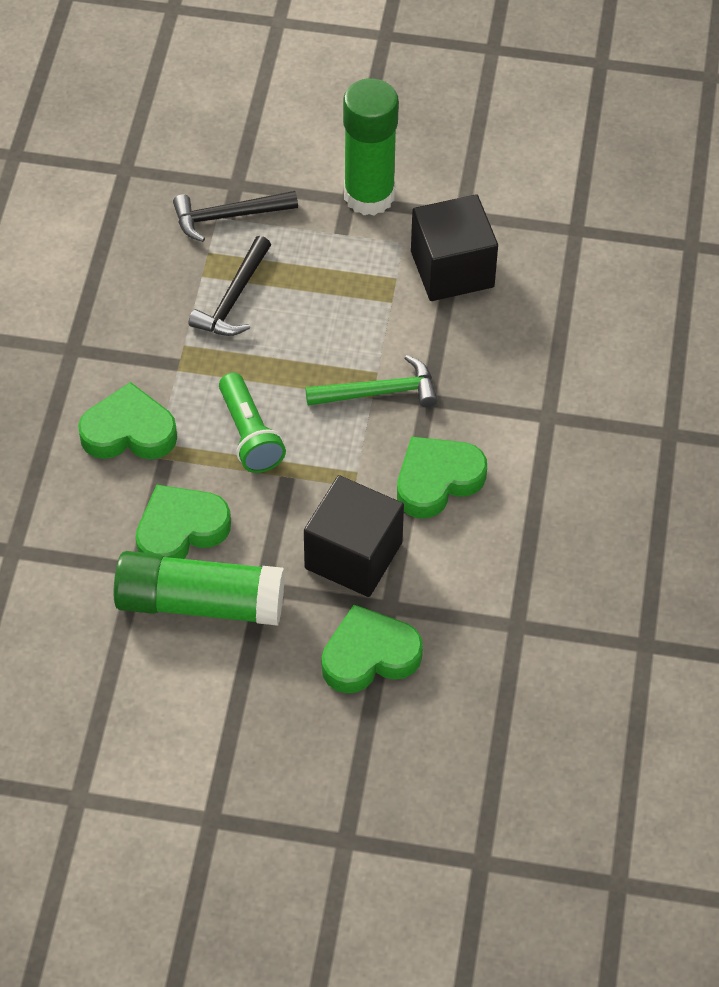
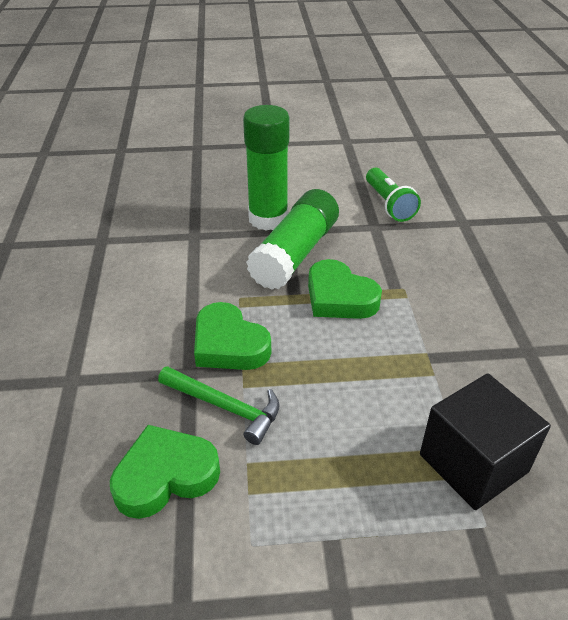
black cube: 2 -> 1
black hammer: 2 -> 0
green heart: 4 -> 3

